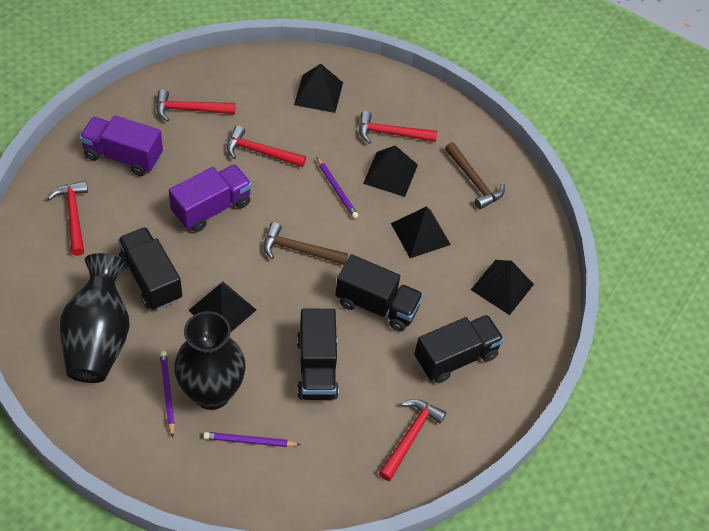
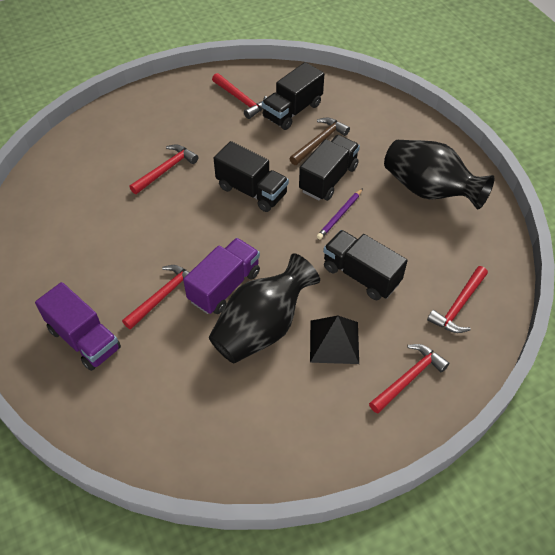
black pyramid: 5 -> 1
brown hammer: 2 -> 1
purple pencil: 3 -> 1

